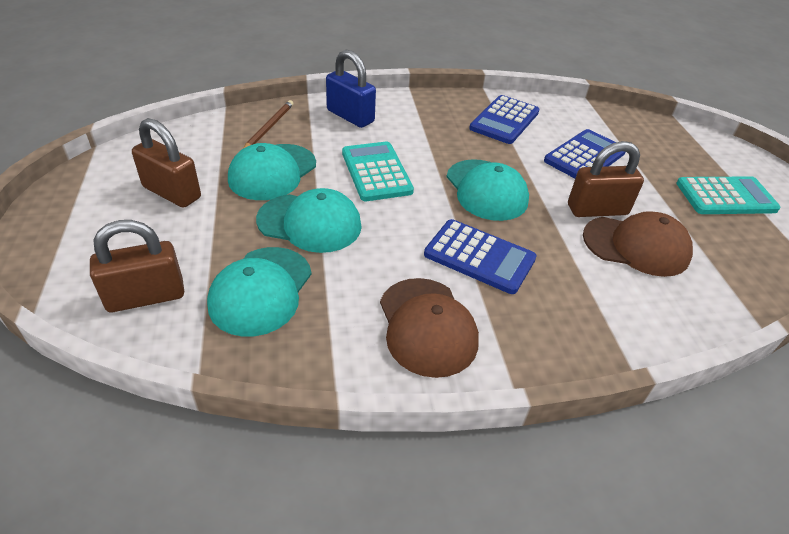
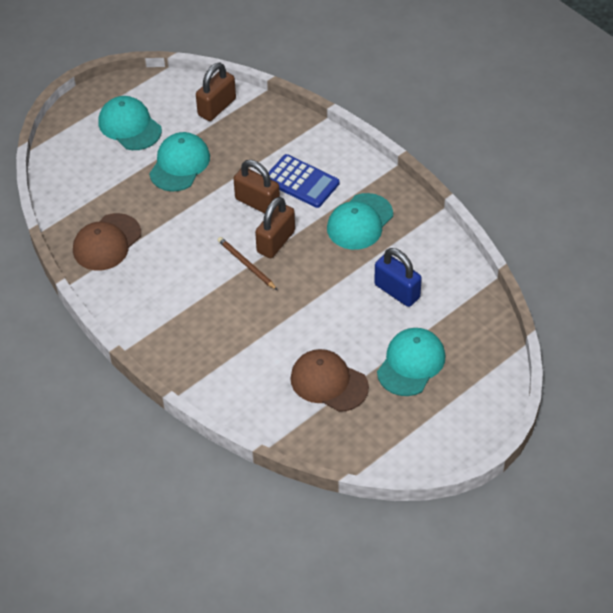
blue calculator: 3 -> 1
turquoise calculator: 2 -> 0

